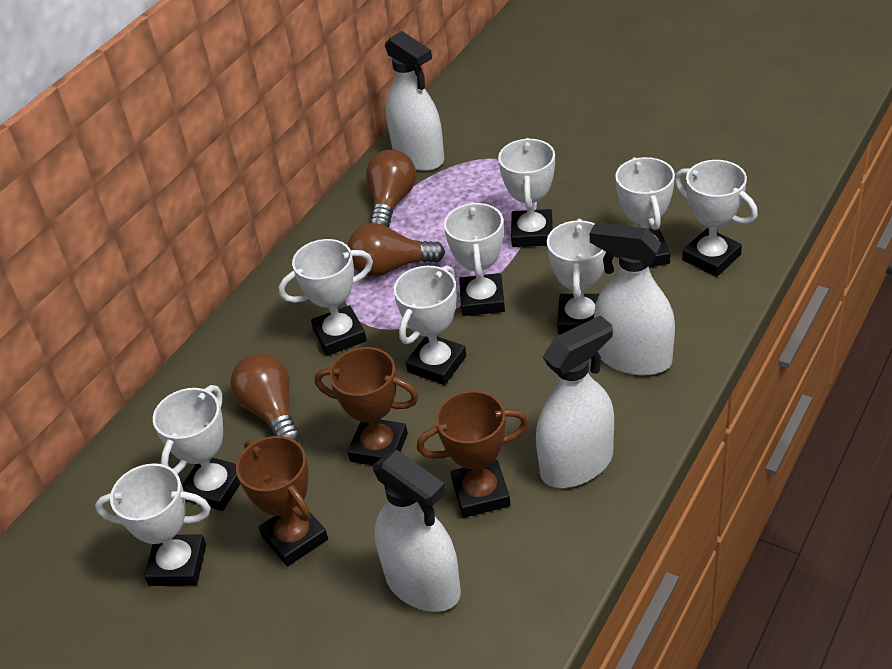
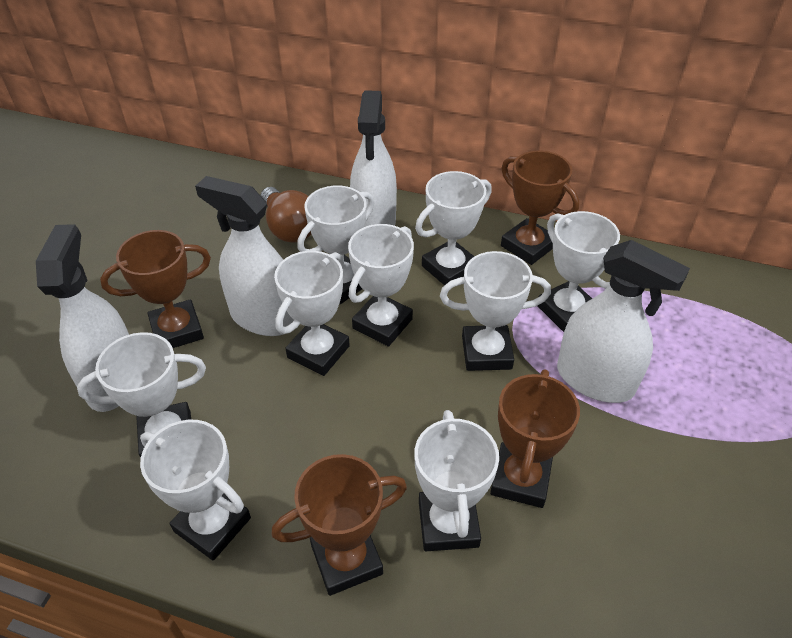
brown light bulb: 3 -> 1
brown trophy: 3 -> 4

